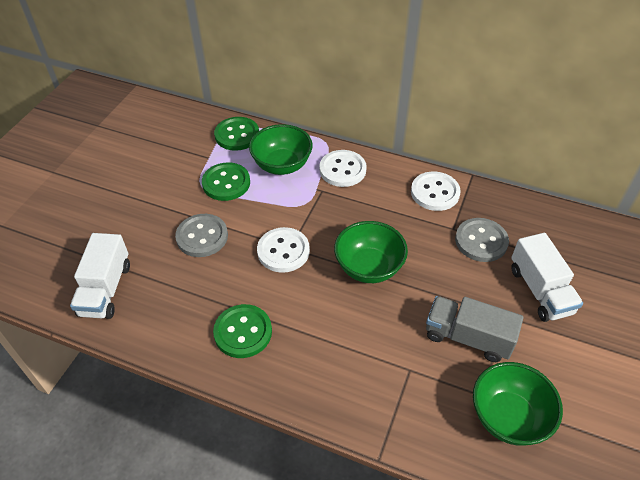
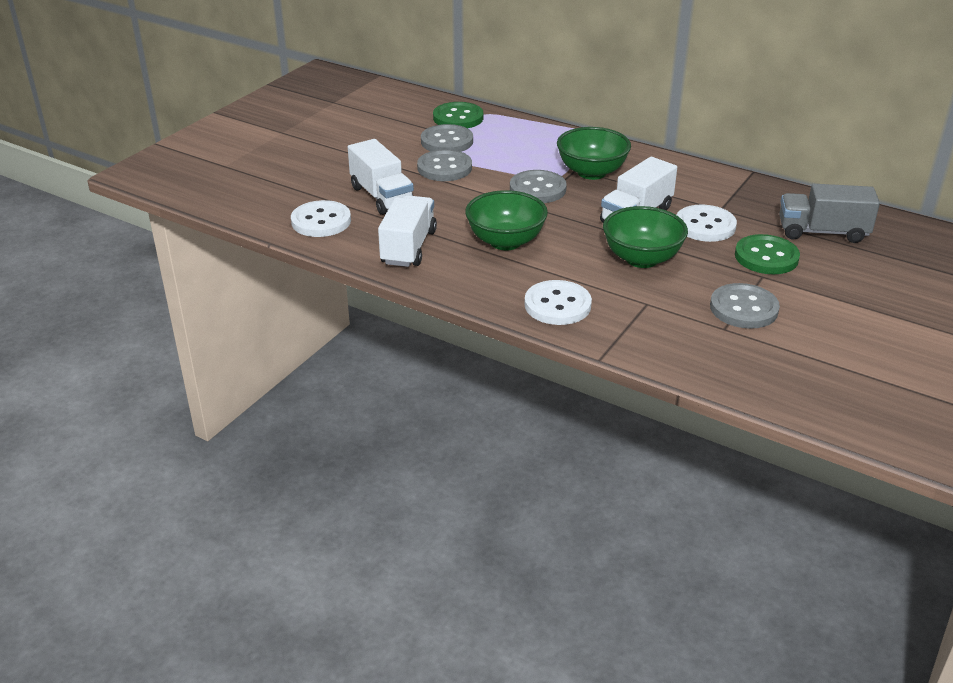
green button: 3 -> 2
grey button: 2 -> 4
white truck: 2 -> 3

